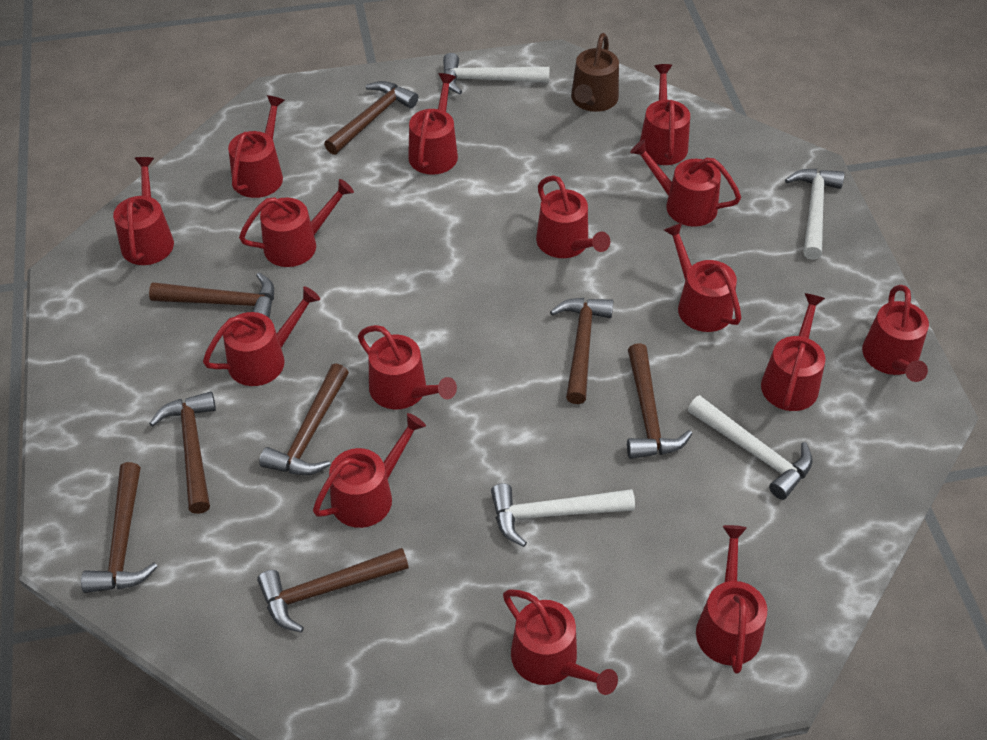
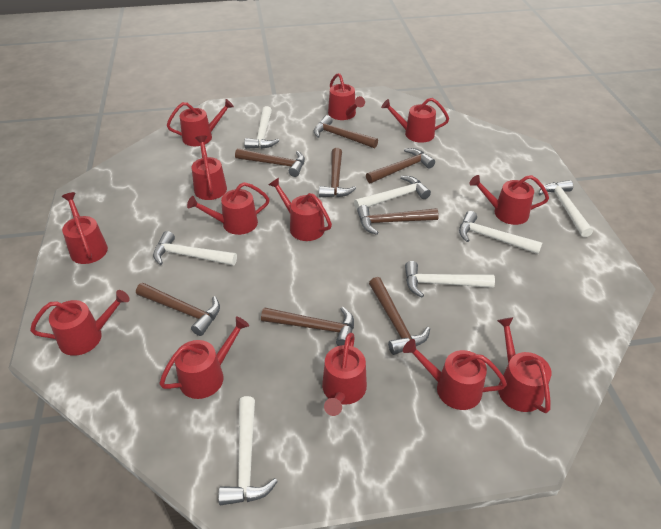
brown watering can: 1 -> 0
red watering can: 15 -> 13
white hammer: 4 -> 7

